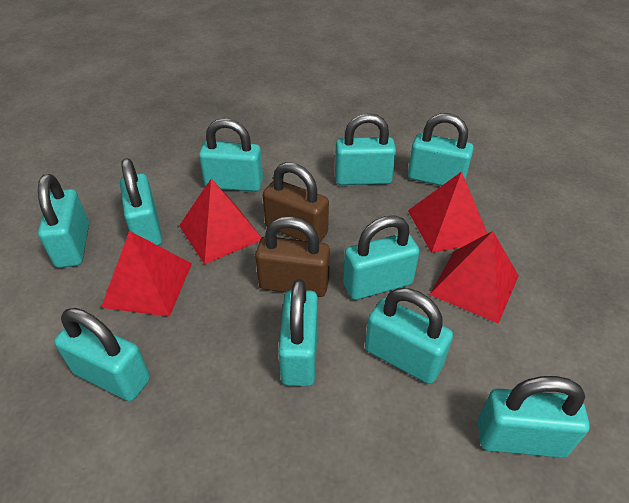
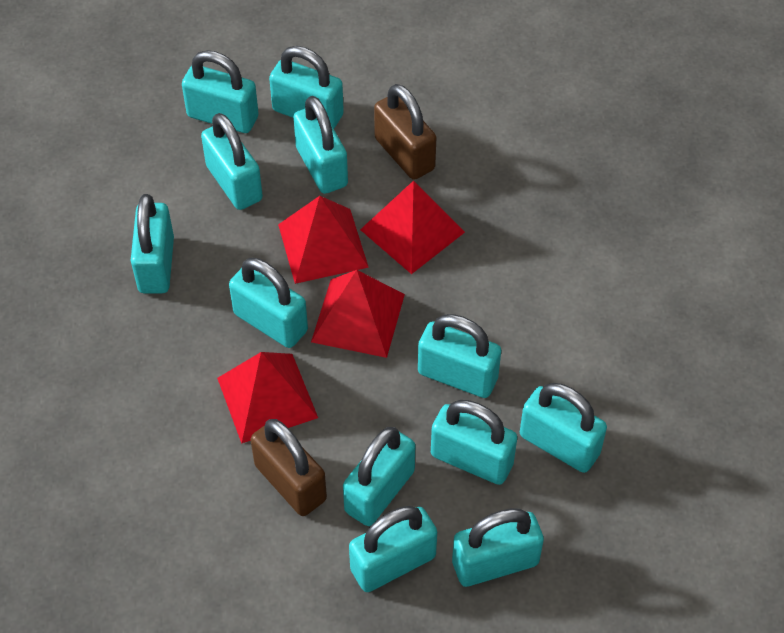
turquoise padlock: 10 -> 12

